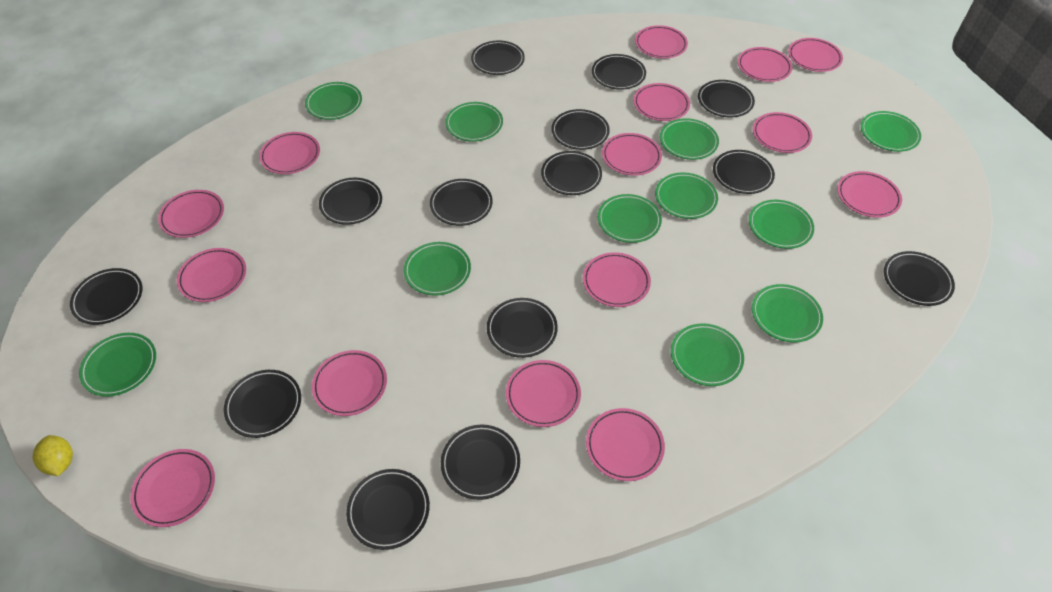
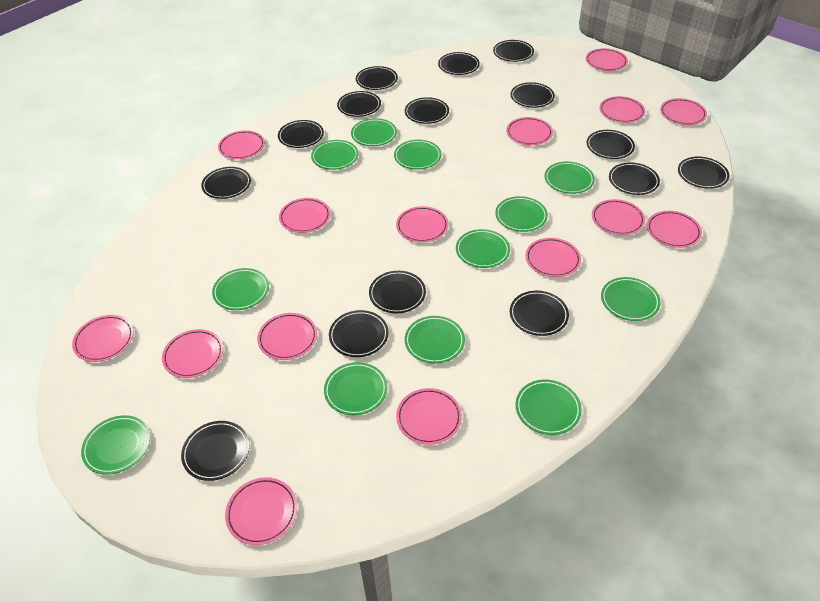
black plate: 14 -> 15
green plate: 11 -> 12
yellow lemon: 1 -> 0

